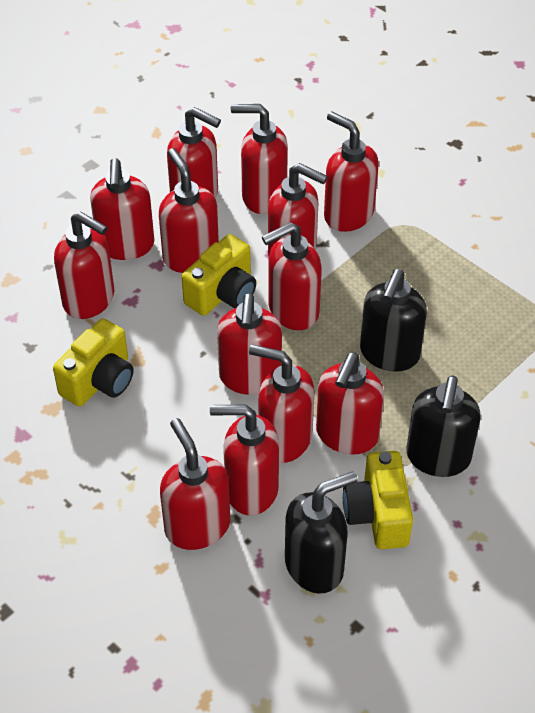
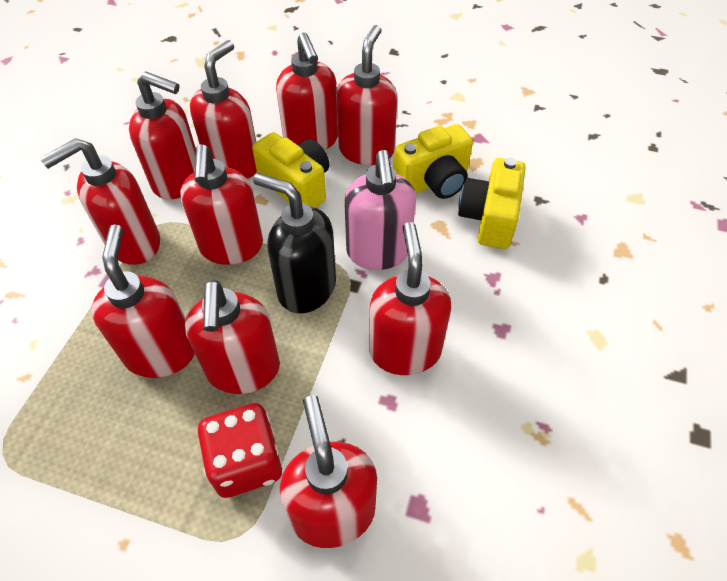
black soap dispenser: 3 -> 1
pink soap dispenser: 0 -> 1
red dice: 0 -> 1
red soap dispenser: 13 -> 10

